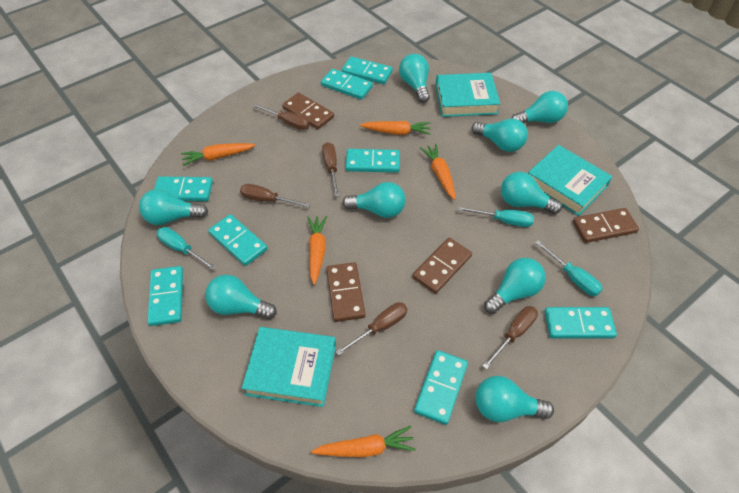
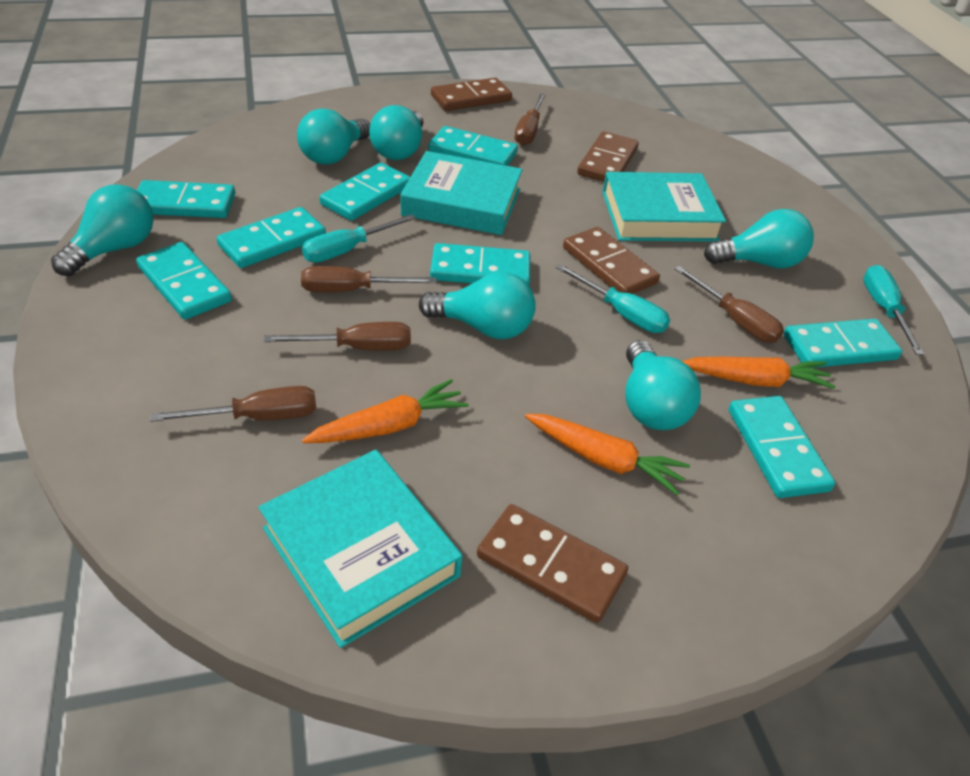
orange carrot: 5 -> 3
turquoise light bulb: 9 -> 6

